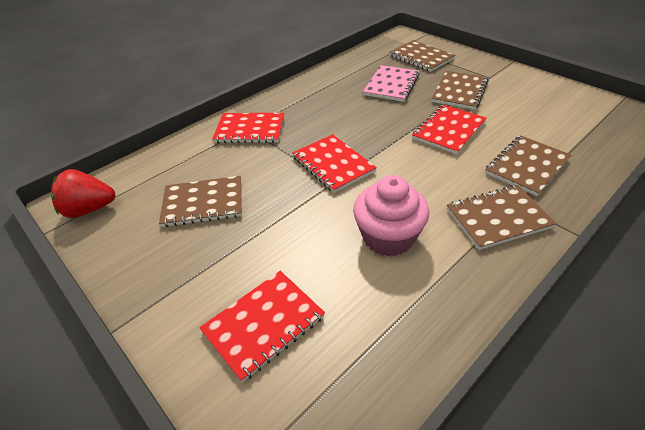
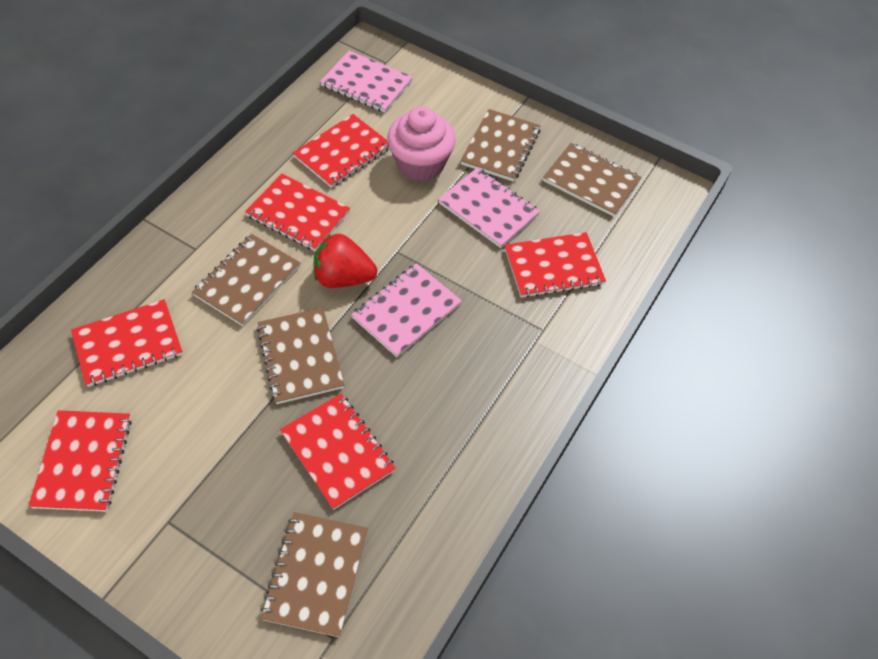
pink notebook: 1 -> 3
red notebook: 4 -> 6

